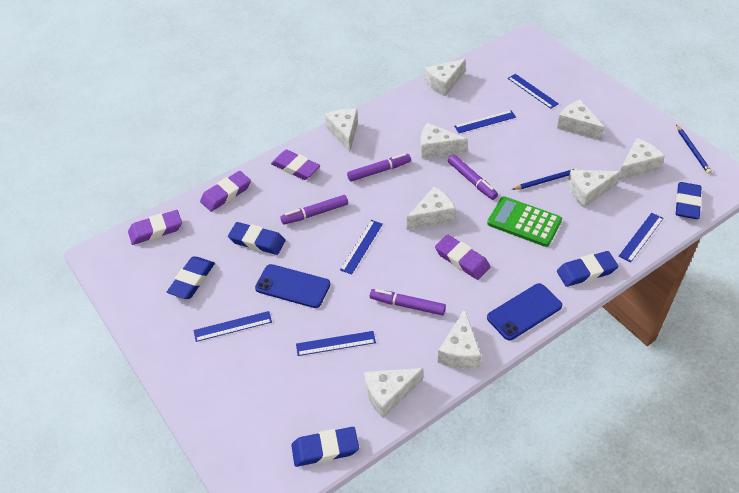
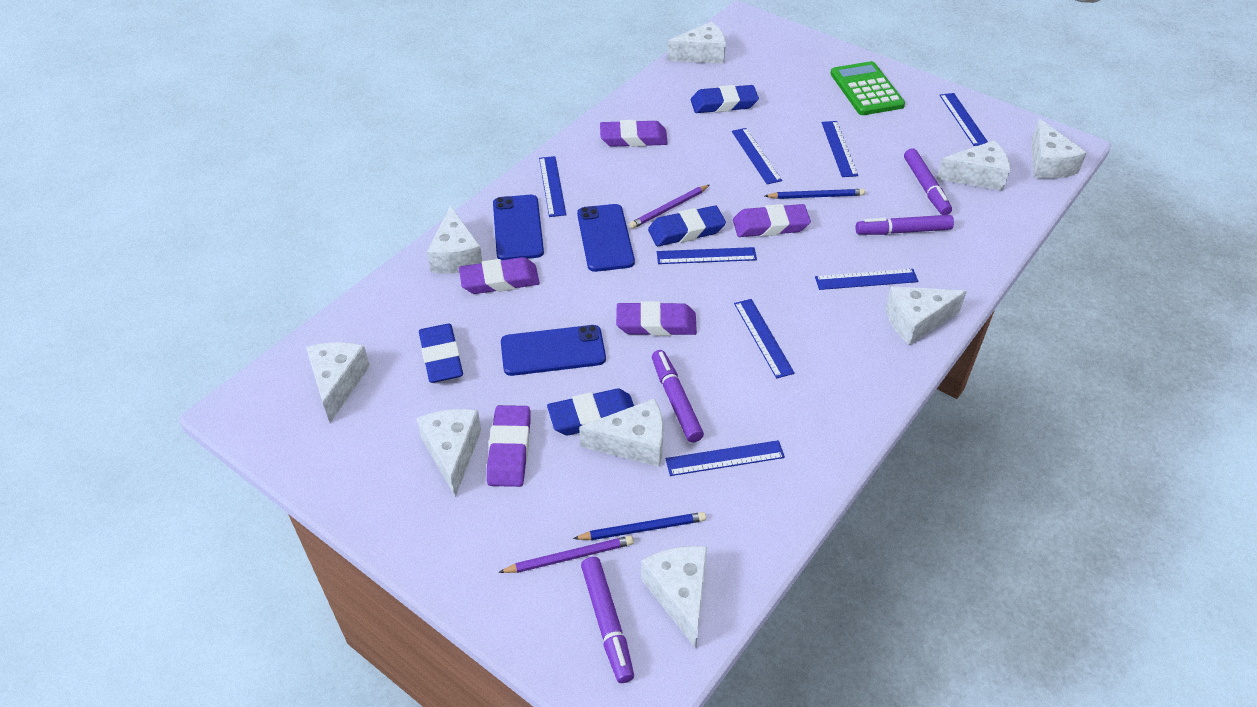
blue eraser: 5 -> 4
blue phone: 2 -> 3
blue ruler: 6 -> 8
purple eraser: 4 -> 5
purple pencil: 0 -> 2

